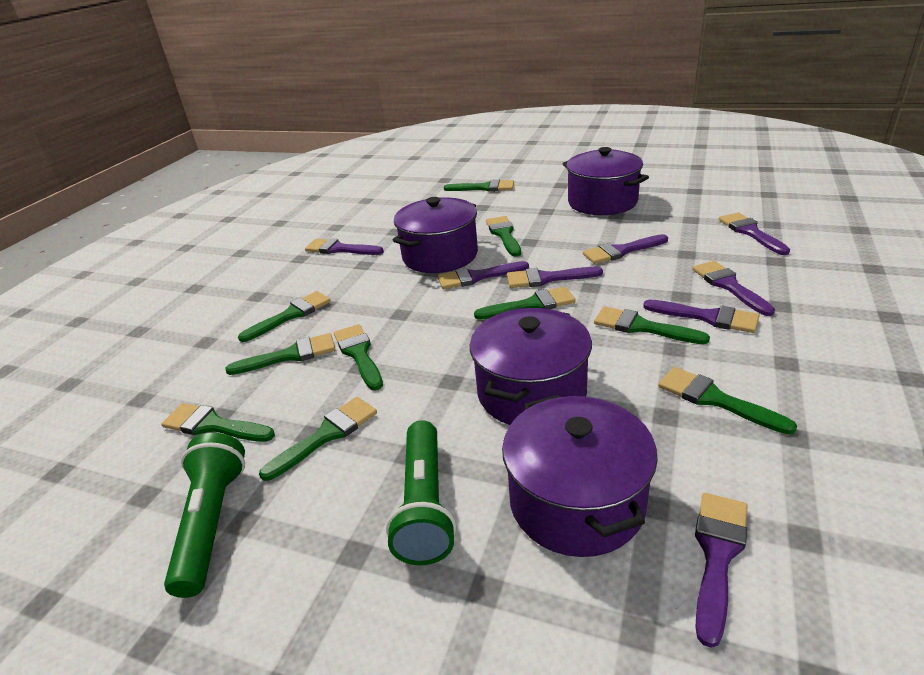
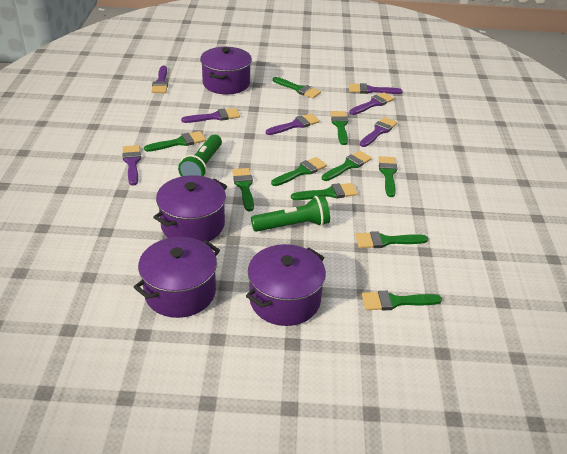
purple brush: 8 -> 7

